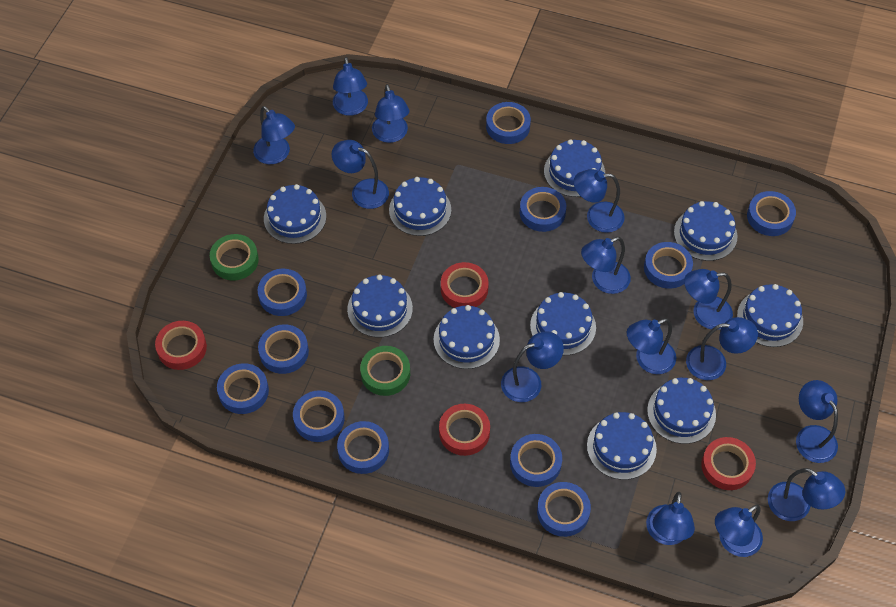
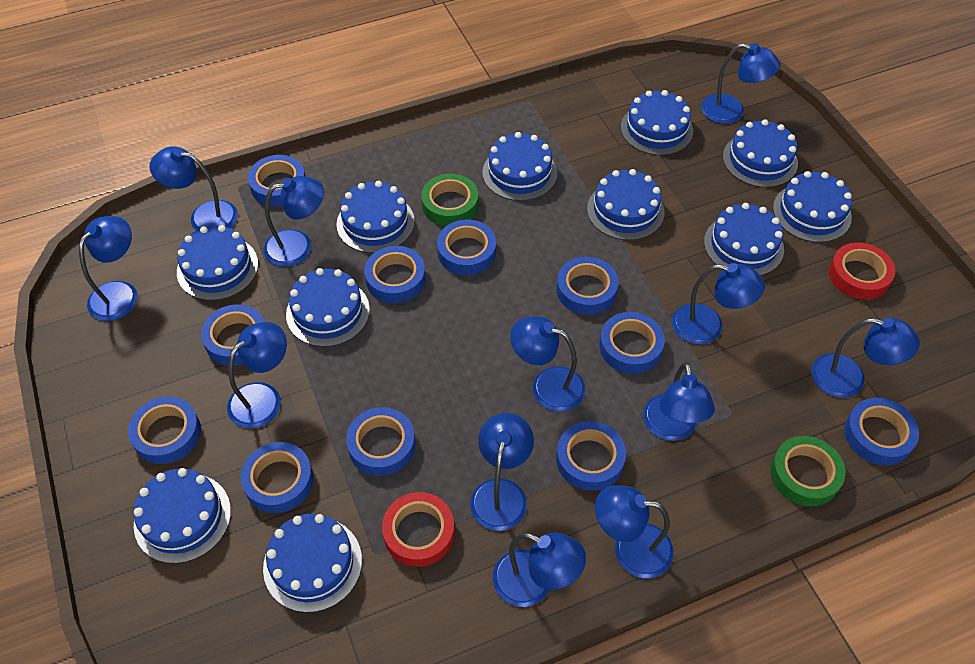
blue cake: 10 -> 11
blue lamp: 14 -> 12
red tape: 4 -> 2

